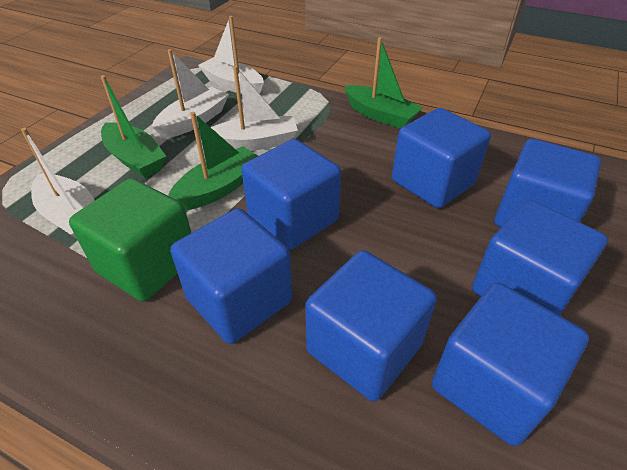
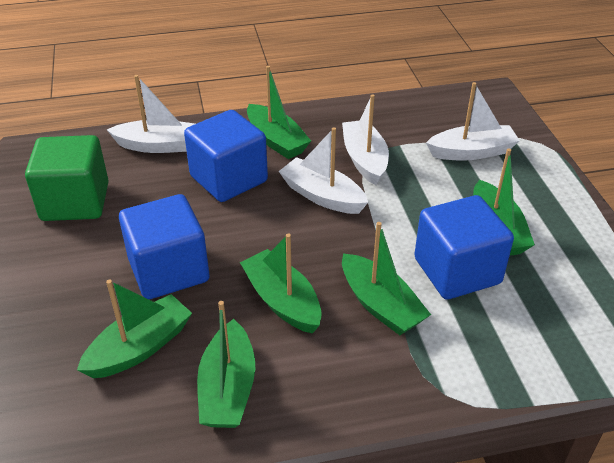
blue cube: 7 -> 3
green boat: 3 -> 6

